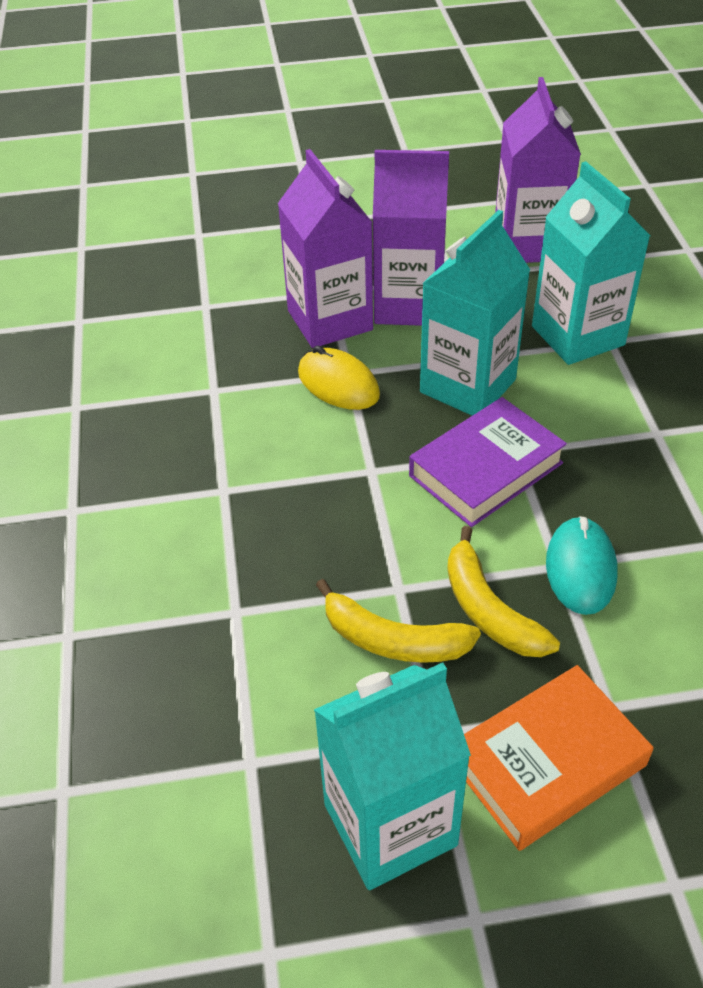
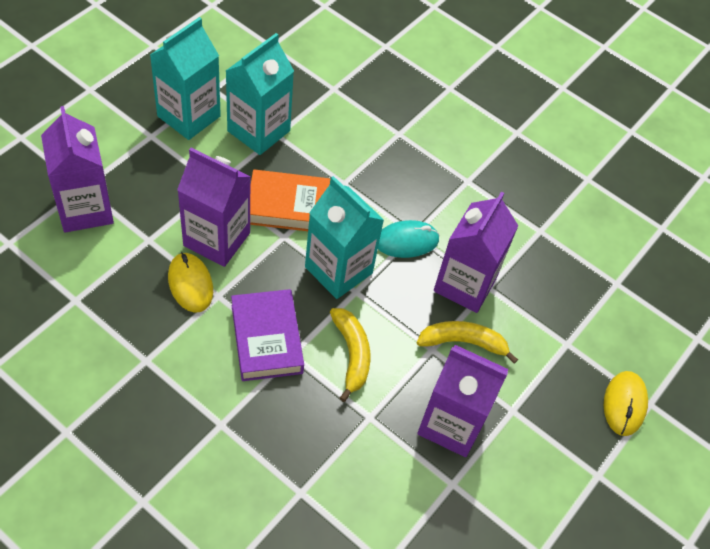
purple carton: 3 -> 4
yellow mouse: 1 -> 2

